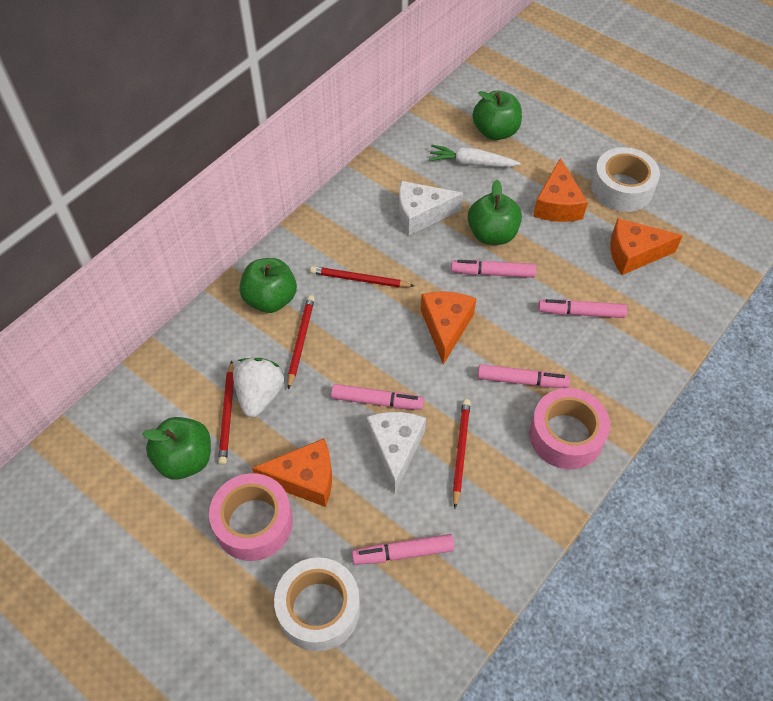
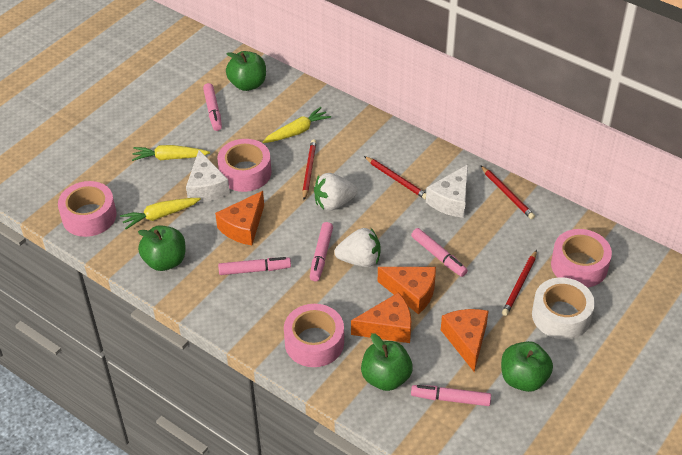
pink tape: 2 -> 4
white carrot: 1 -> 0
white strawberry: 1 -> 2
white tape: 2 -> 1
yellow carrot: 0 -> 3

